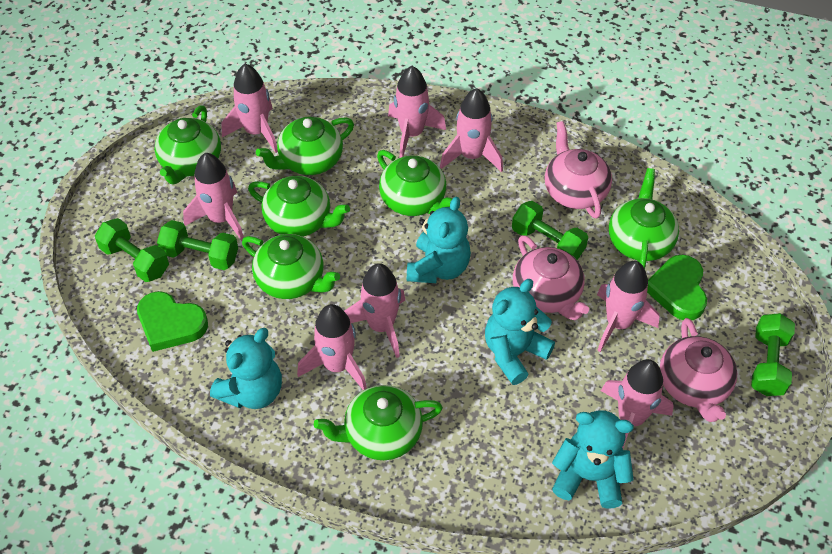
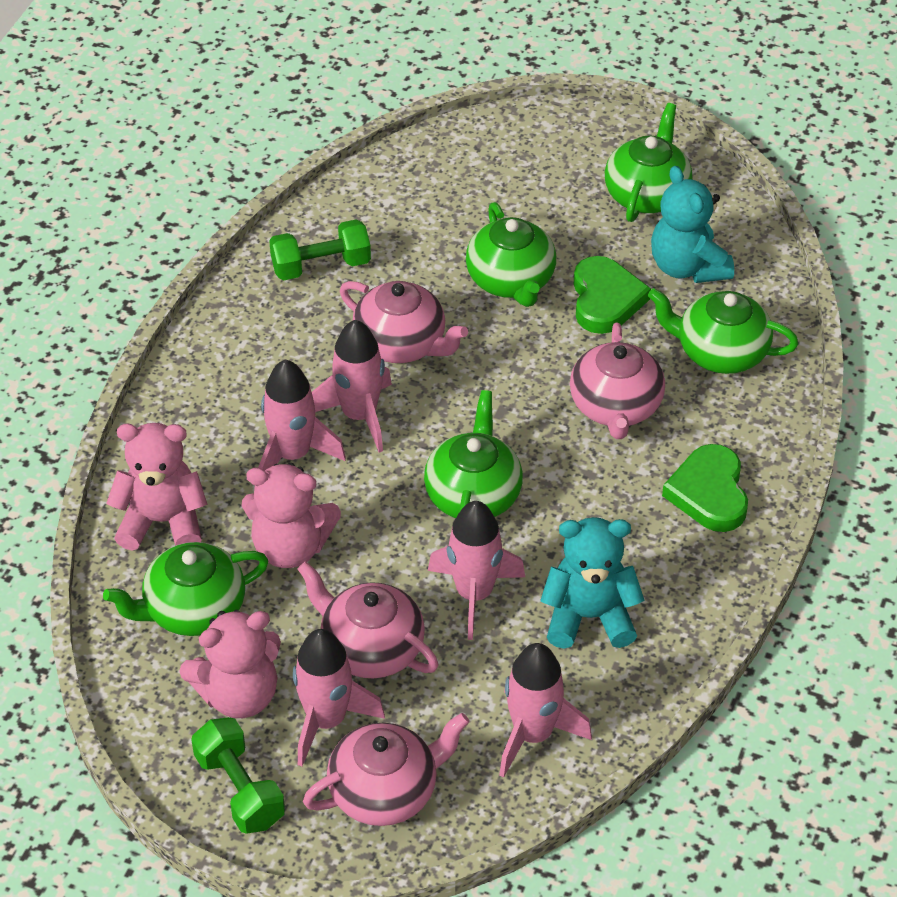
green dumbbell: 4 -> 2
green teapot: 7 -> 5
pink rocket: 8 -> 5
pink teapot: 3 -> 4
pink teddy bear: 0 -> 3
turquoise teddy bear: 4 -> 2

